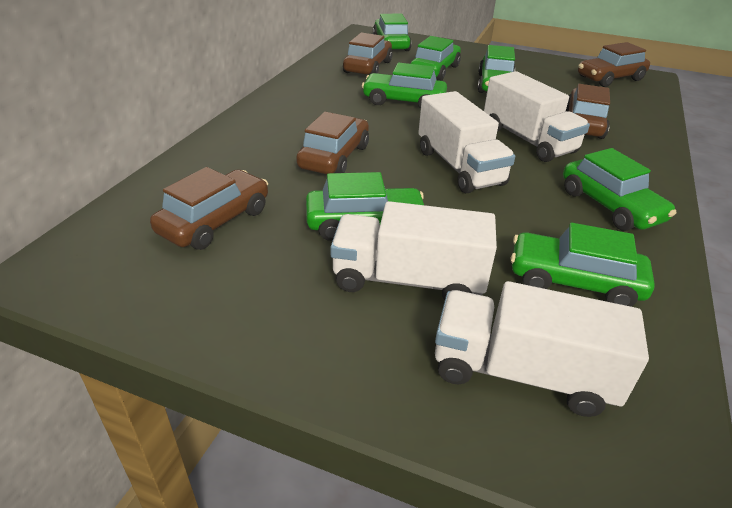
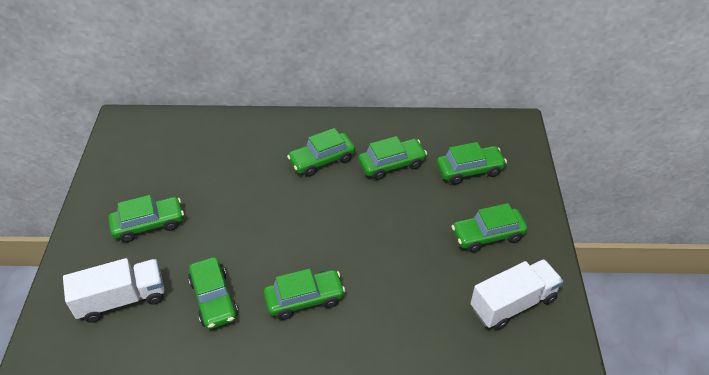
brown car: 5 -> 0
white truck: 4 -> 2

